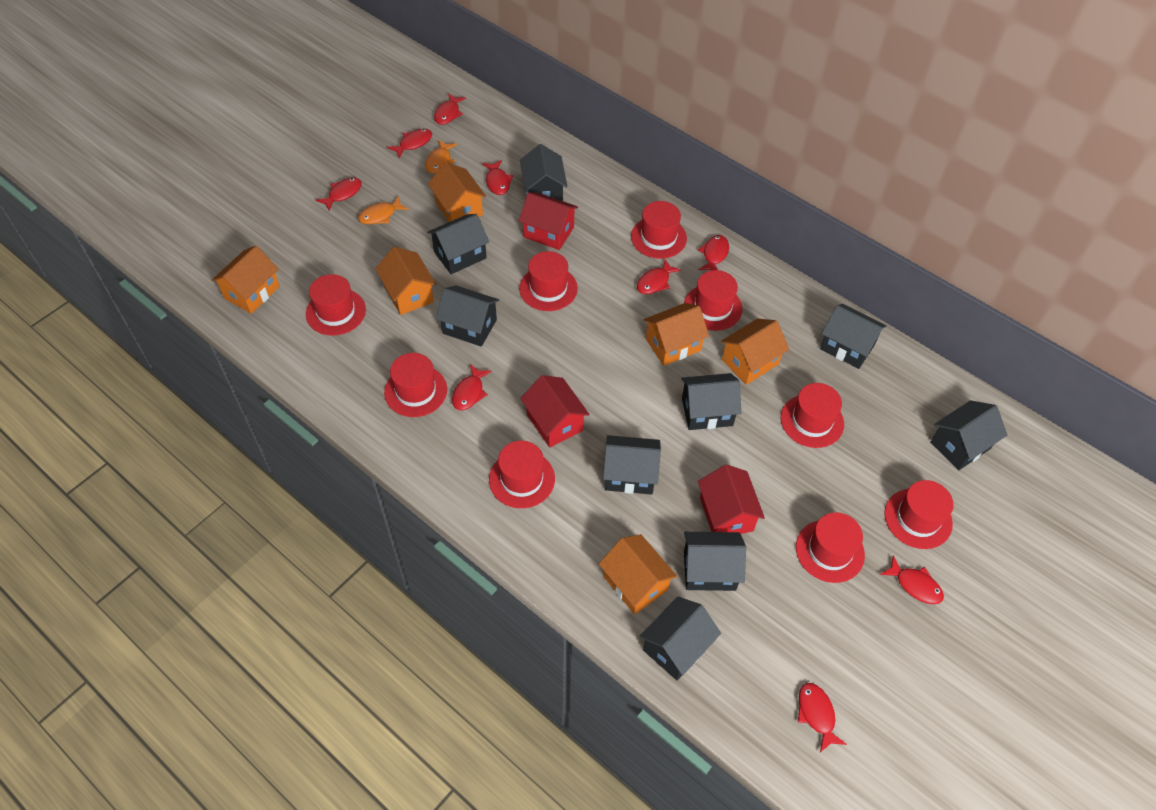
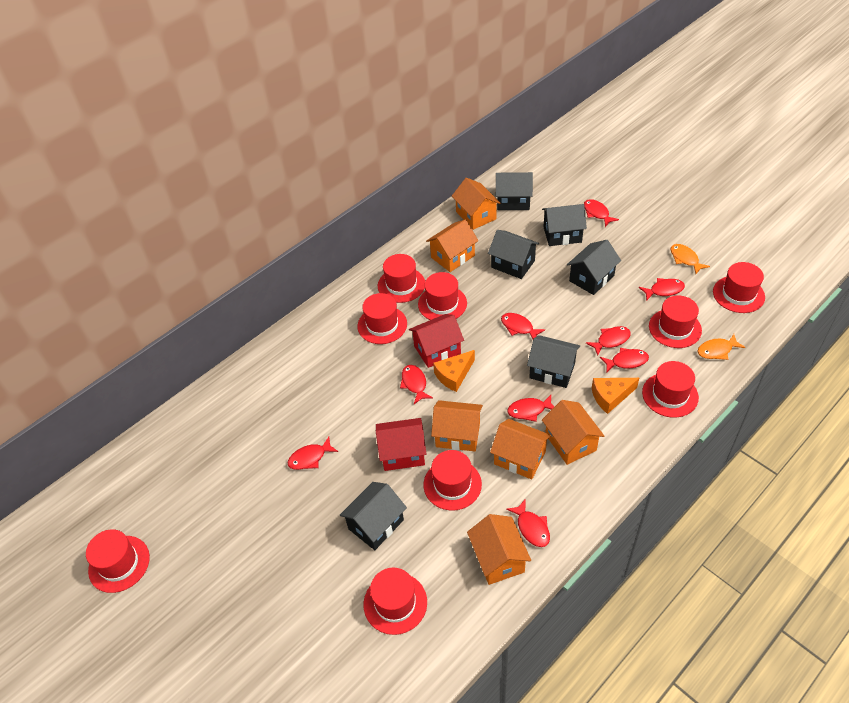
black house: 9 -> 6
orange cheese: 0 -> 2
red house: 3 -> 2

